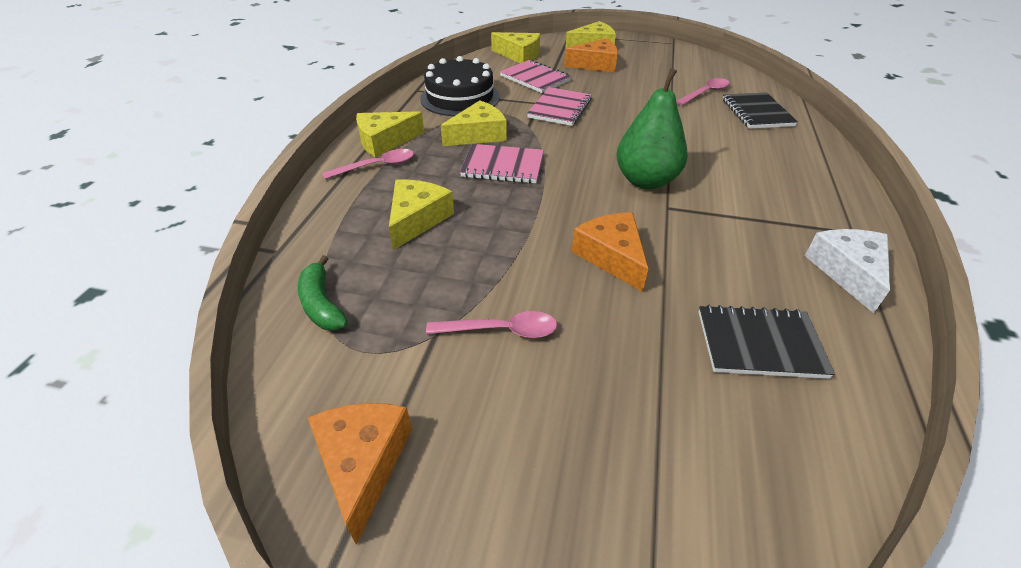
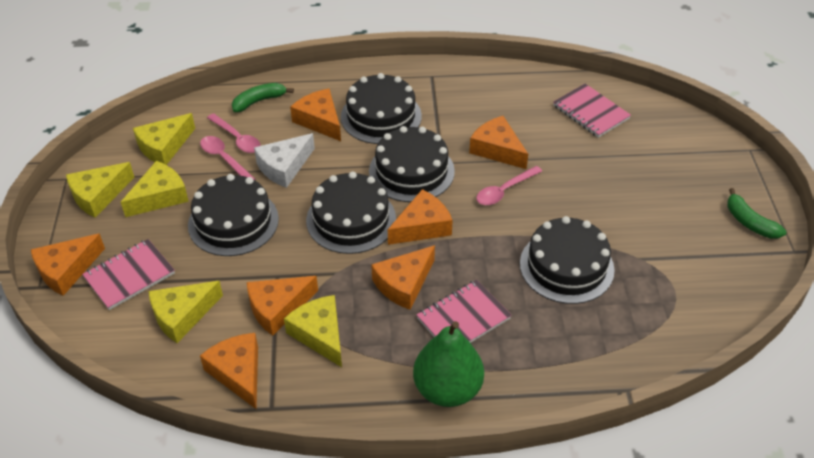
black cake: 1 -> 5
black notebook: 2 -> 0
green banana: 1 -> 2
orange cheese: 3 -> 7

